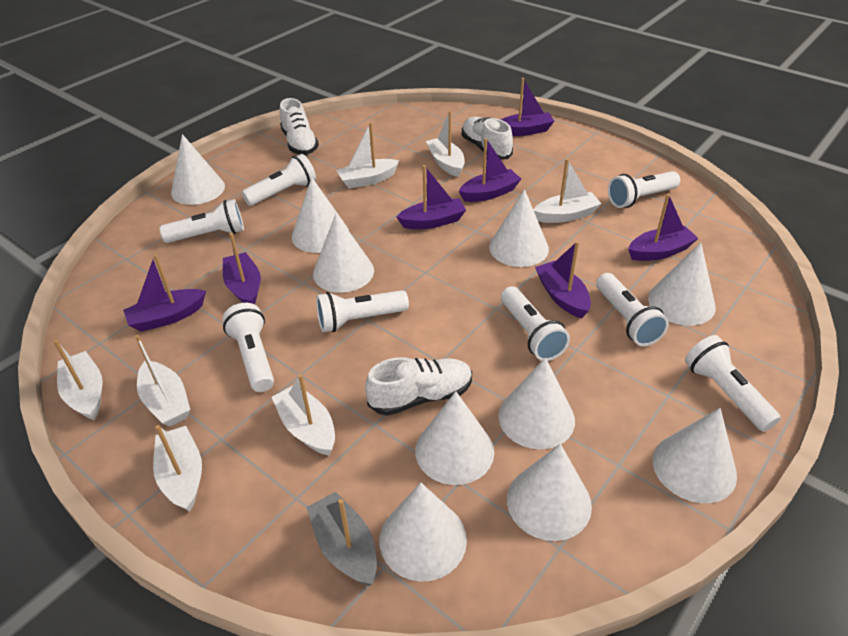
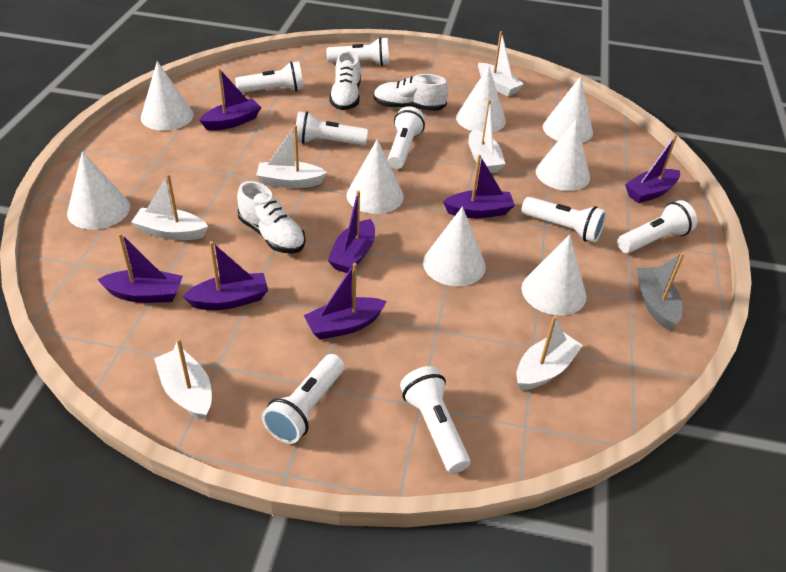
white boat: 7 -> 6
white cone: 10 -> 8

